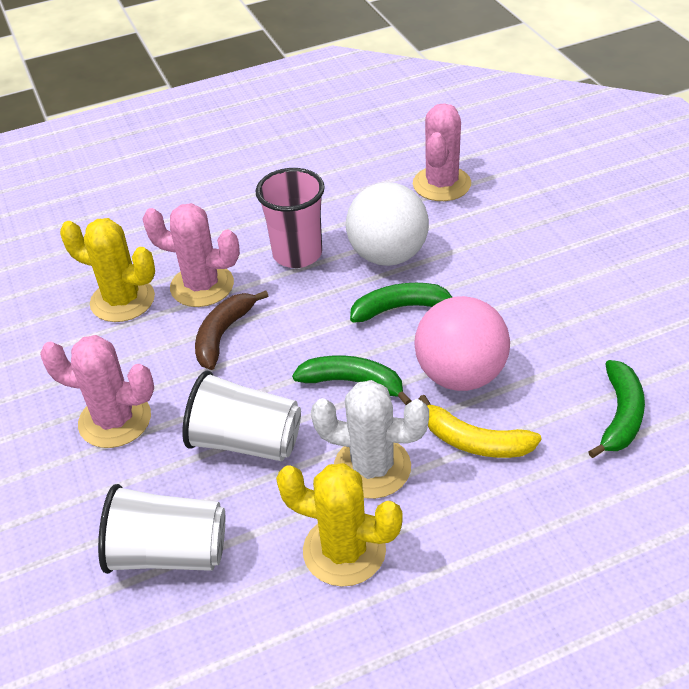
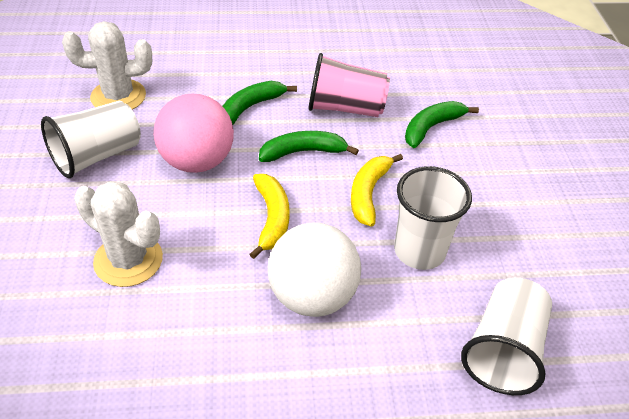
brown banana: 1 -> 0
pink cactus: 3 -> 0
white cactus: 1 -> 2
white cup: 2 -> 3
yellow banana: 1 -> 2
yellow cactus: 2 -> 0

